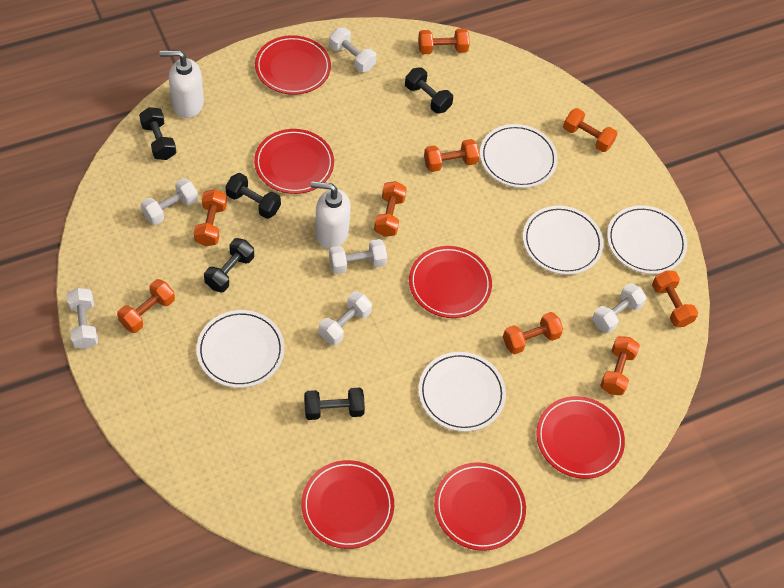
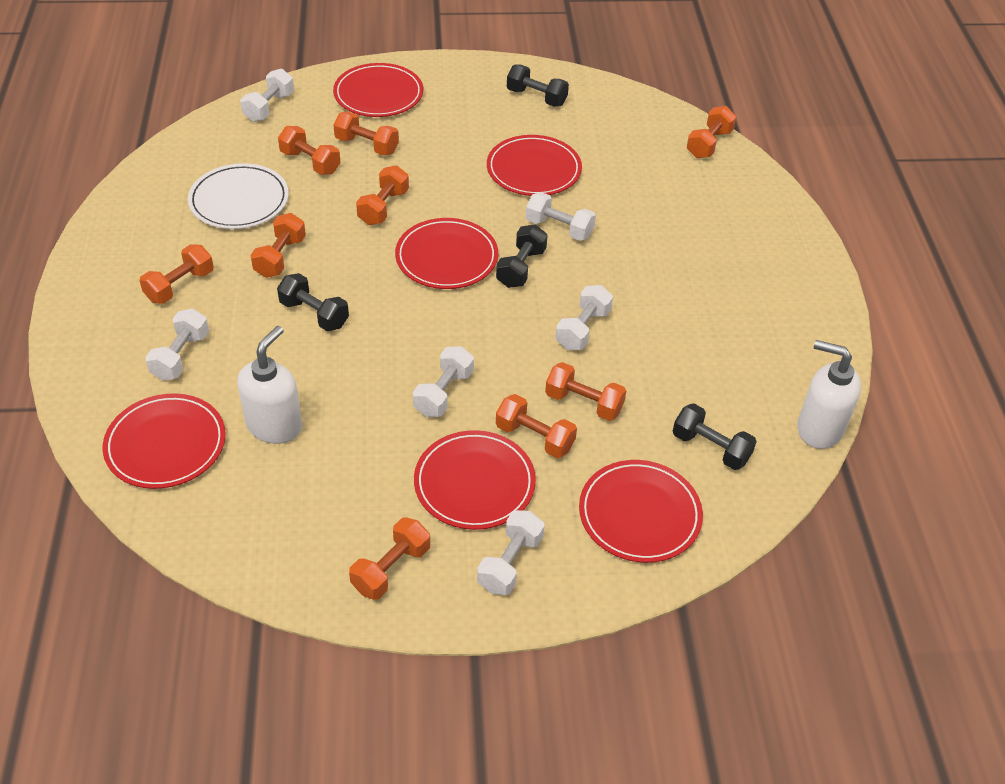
black dumbbell: 5 -> 4
white plate: 5 -> 1

